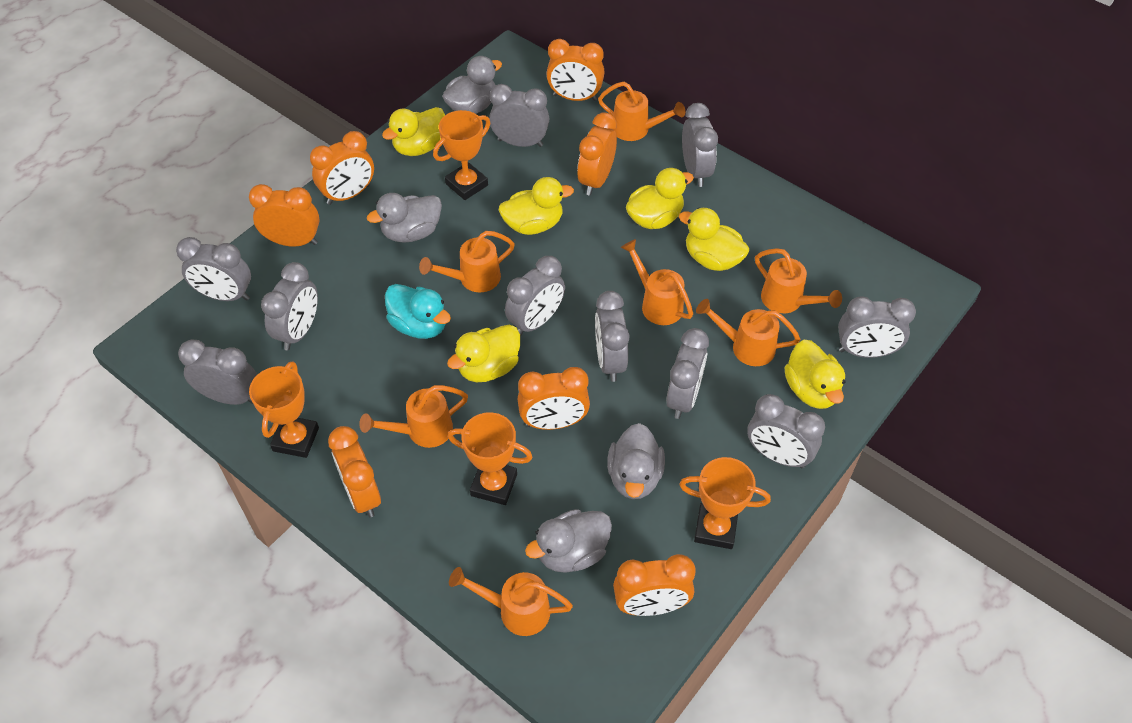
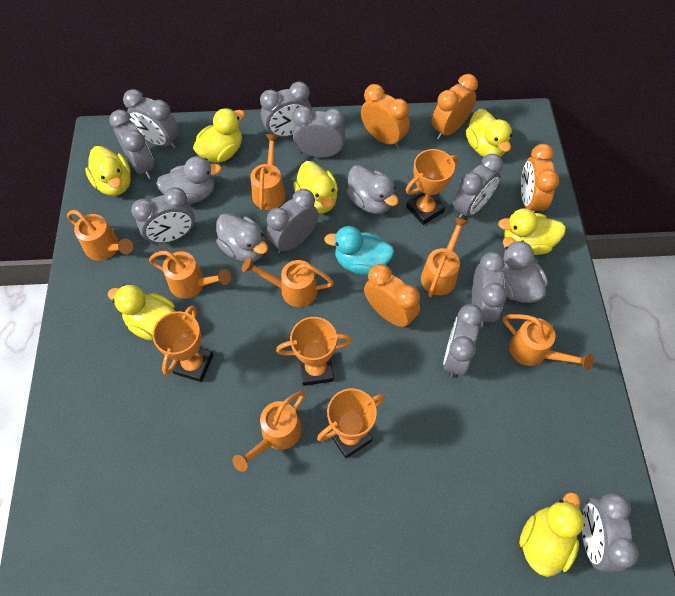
orange clock: 7 -> 4
yellow duck: 6 -> 7

